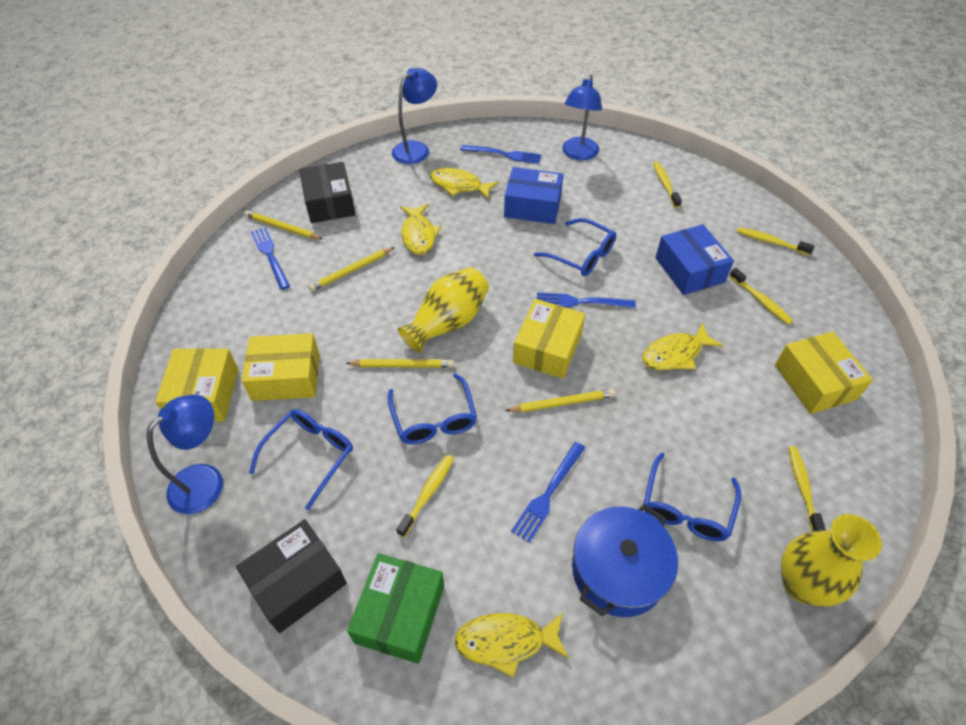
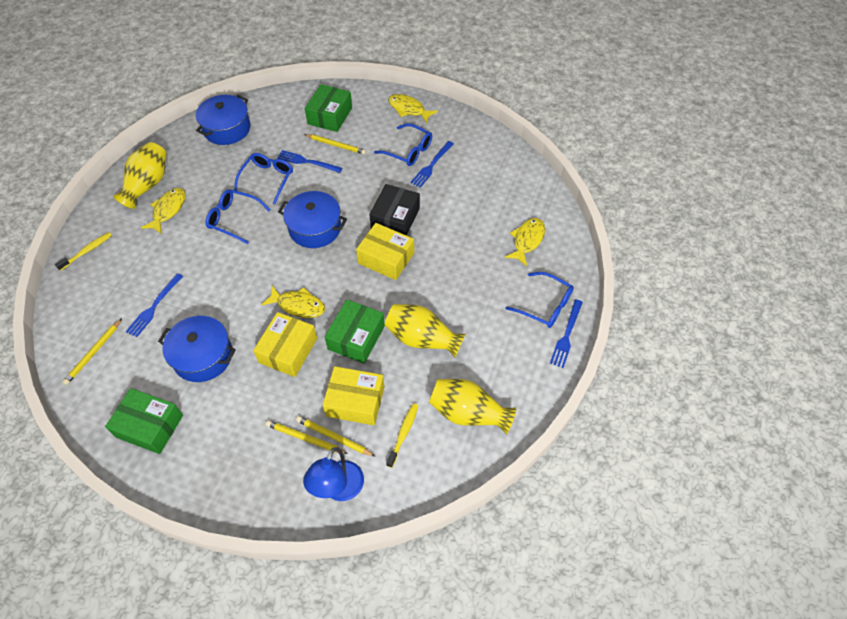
black box: 2 -> 1
blue box: 2 -> 0
blue lamp: 3 -> 1
blue pot: 1 -> 3
green box: 1 -> 3
yellow box: 4 -> 3
yellow toothbrush: 5 -> 2
yellow vase: 2 -> 3

